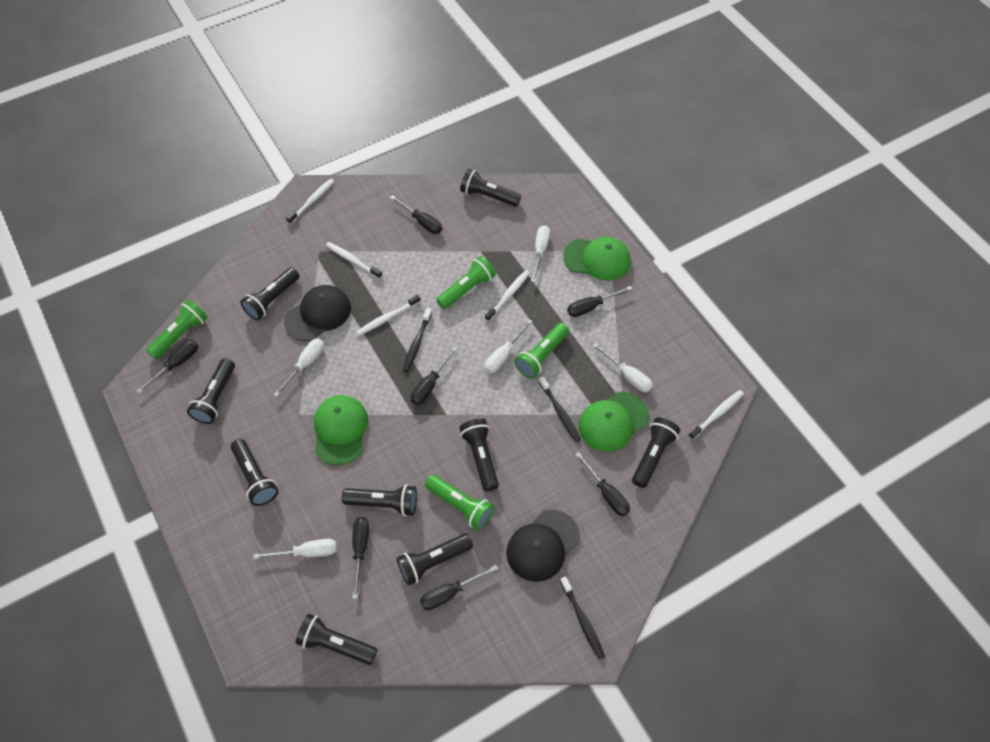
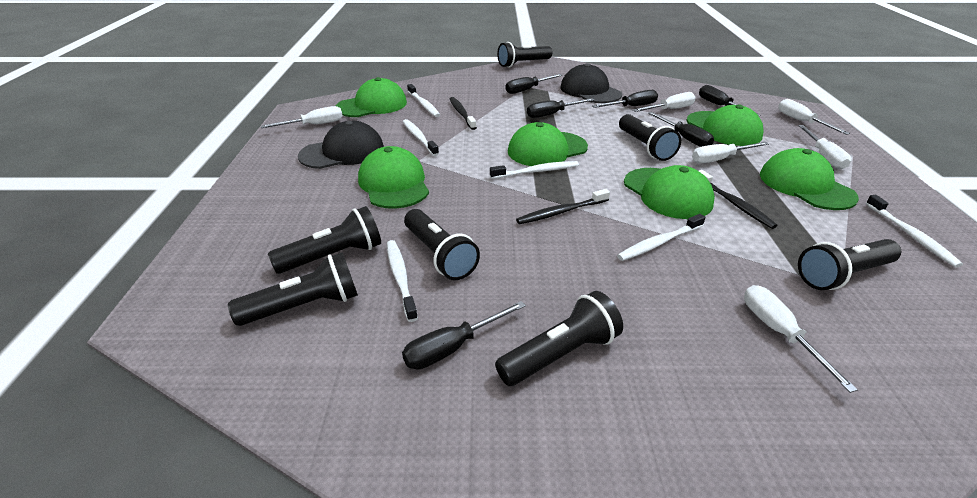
black flashlight: 9 -> 7
black screwdriver: 7 -> 6
green cap: 3 -> 6
green flashlight: 4 -> 0
white screwdriver: 5 -> 6
white toothbrush: 5 -> 6

